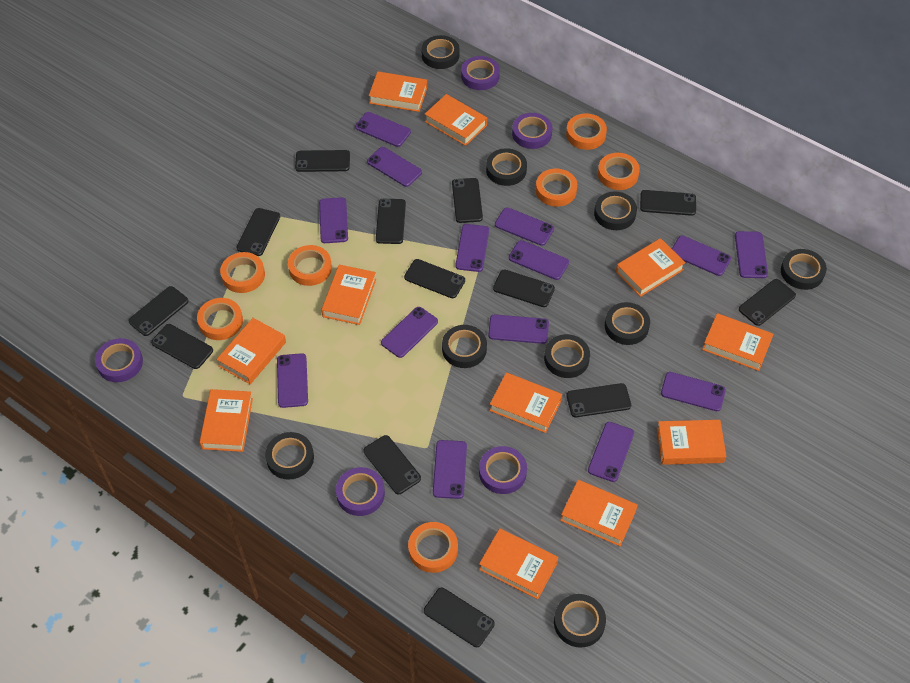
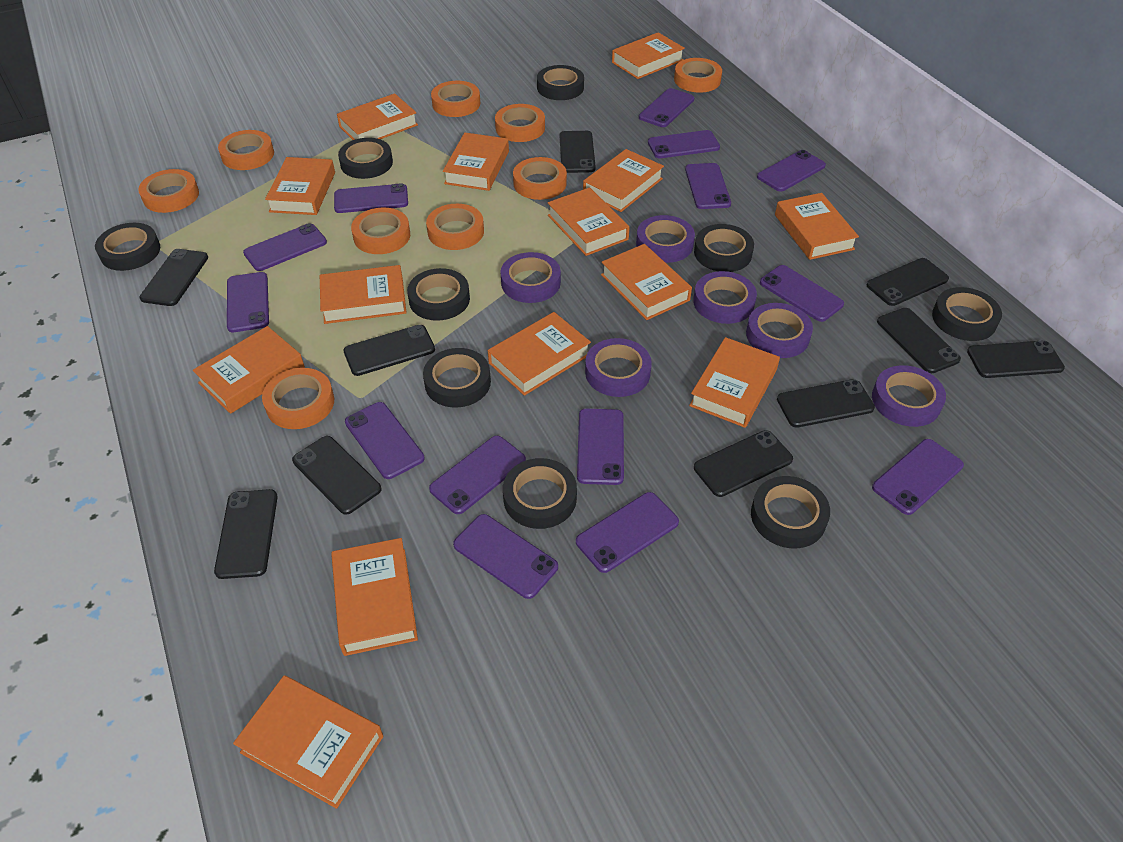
black phone: 13 -> 10
orange book: 11 -> 14
orange tape: 7 -> 9
purple tape: 5 -> 6

